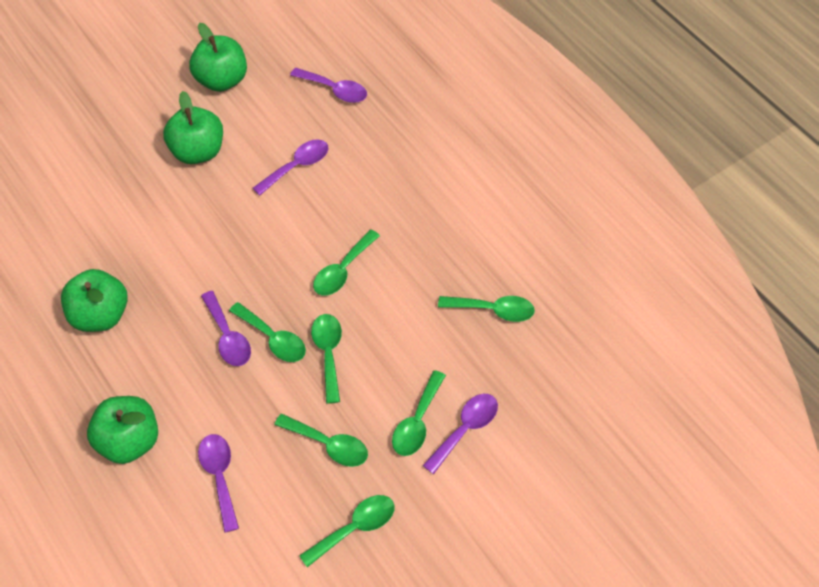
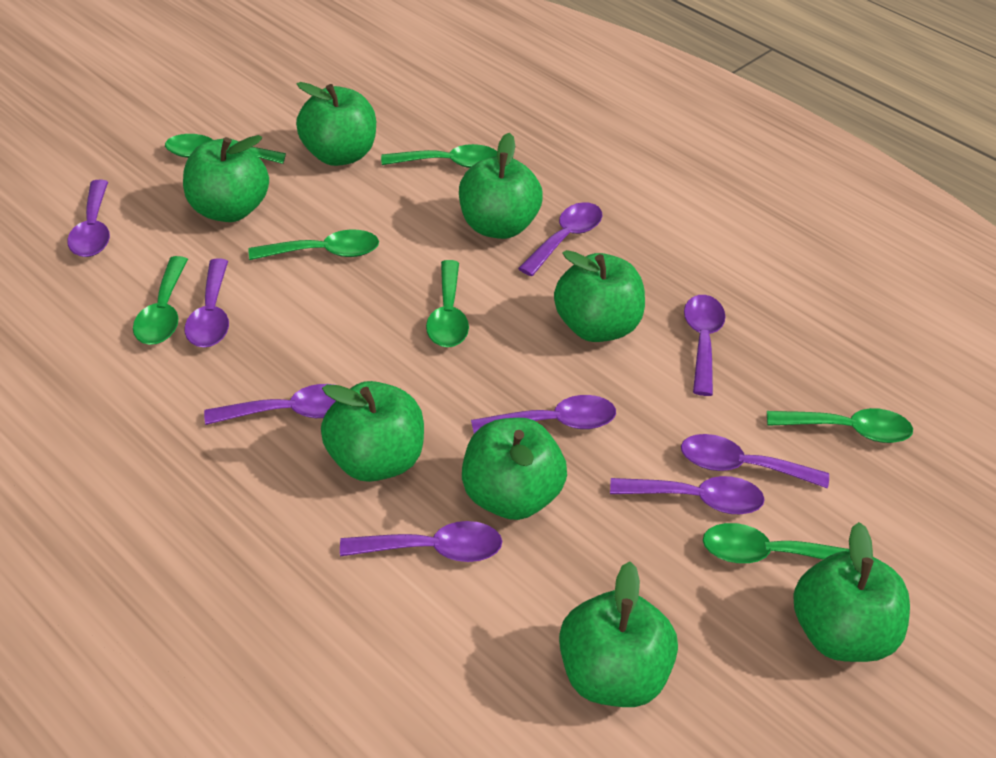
green apple: 4 -> 8
purple spoon: 5 -> 9

